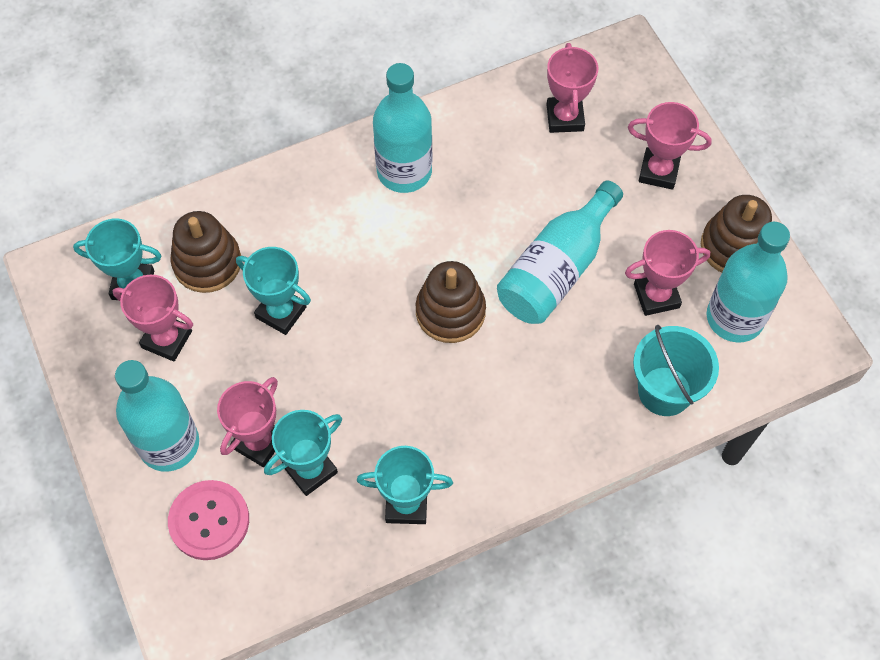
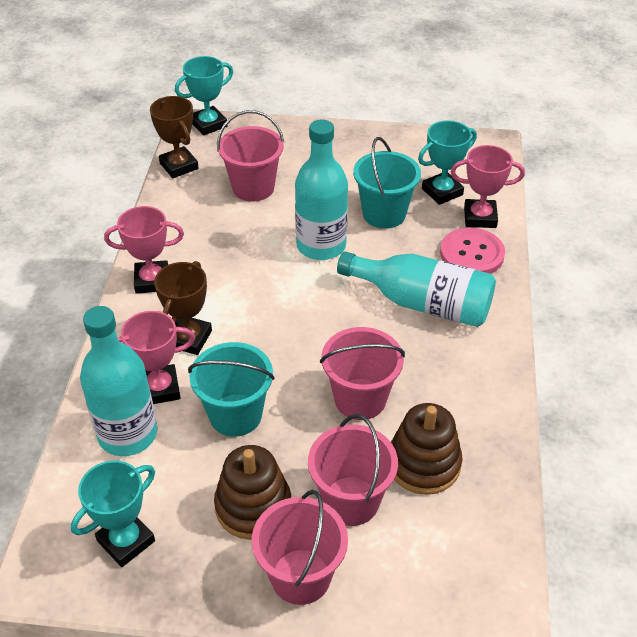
brown stacking toy: 3 -> 2
brown trophy: 0 -> 2
pink bucket: 0 -> 4
pink trophy: 5 -> 3
turquoise bottle: 4 -> 3
turquoise bucket: 1 -> 2
turquoise trophy: 4 -> 3

